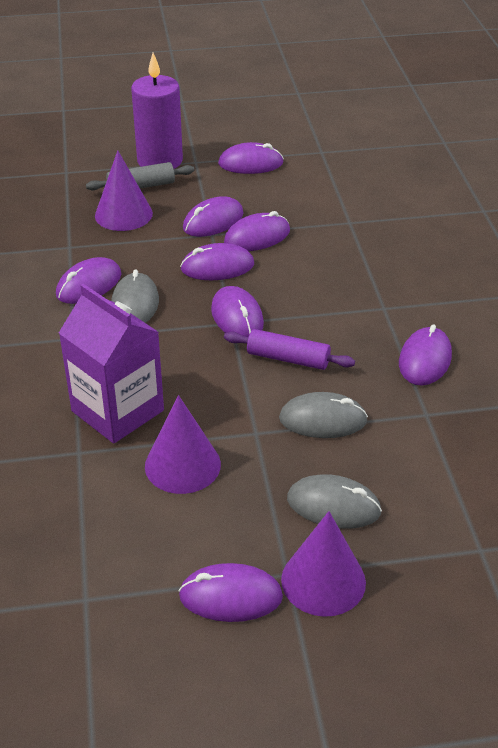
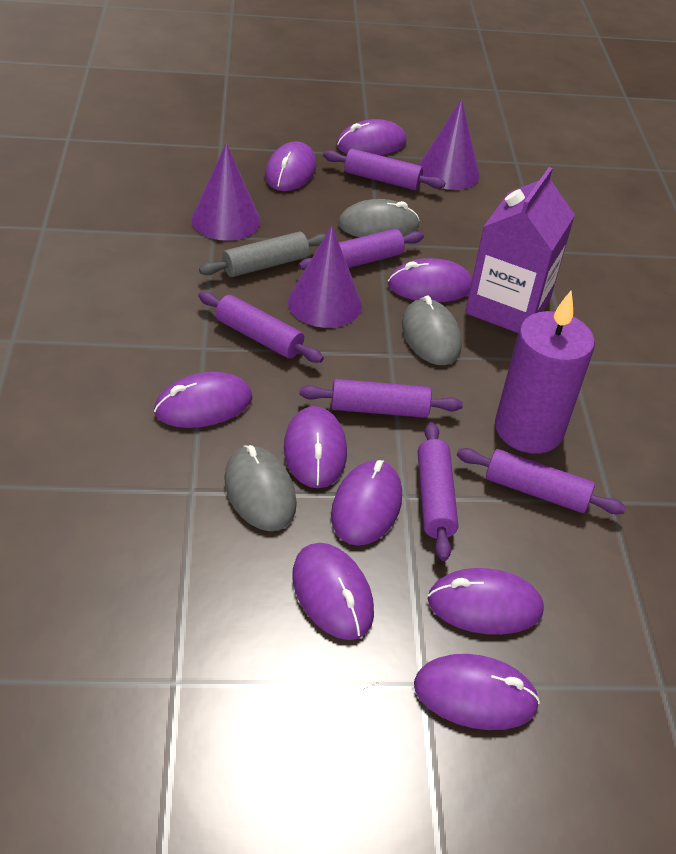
purple mouse: 8 -> 9
purple rolling pin: 1 -> 6

